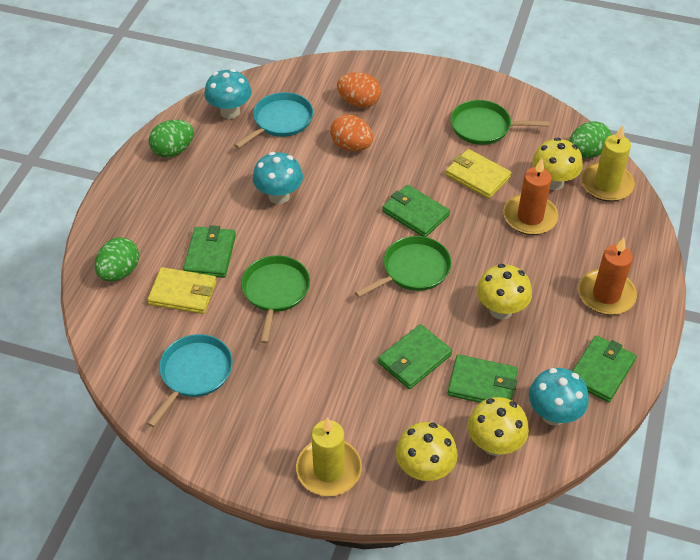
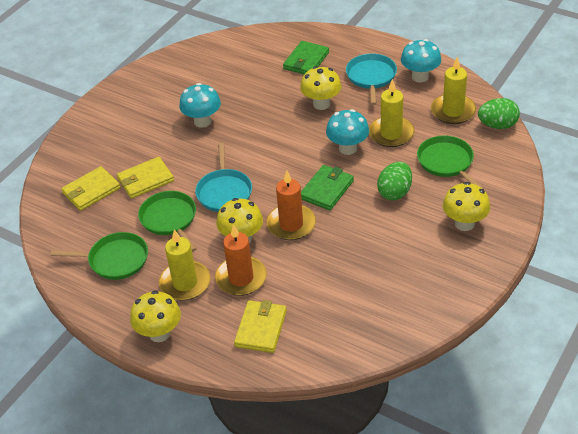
green egg: 3 -> 2
green wallet: 5 -> 2
orange egg: 2 -> 0
yellow candle: 2 -> 3
yellow wallet: 2 -> 3

